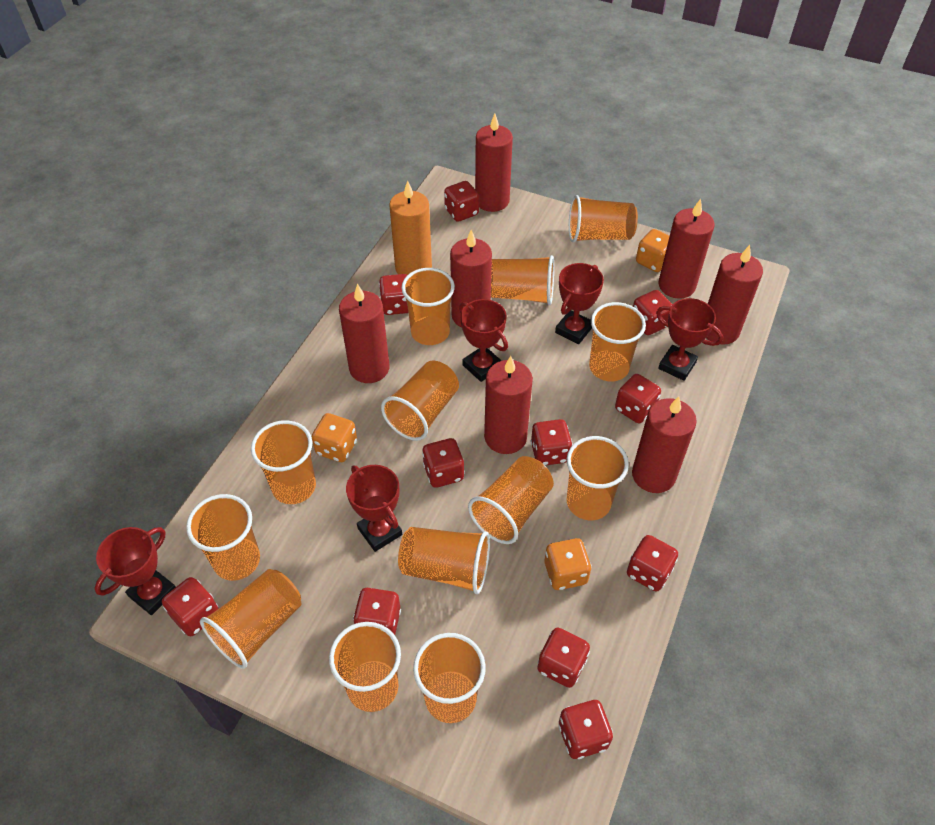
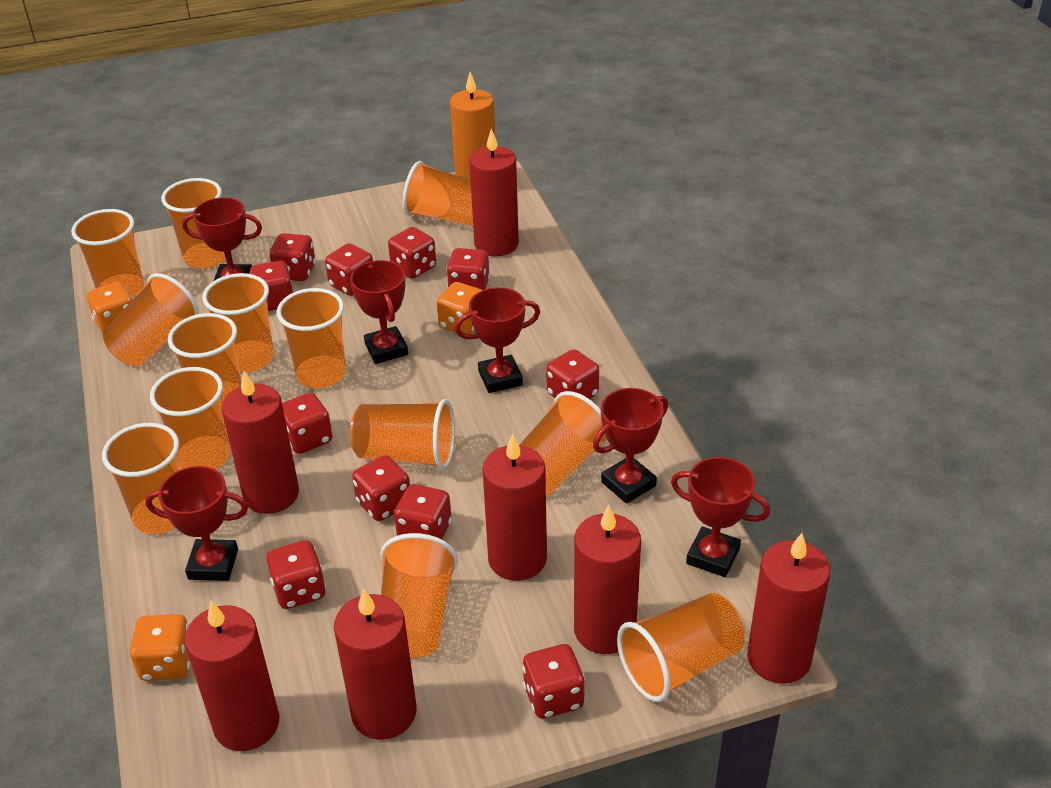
red trophy: 5 -> 6

